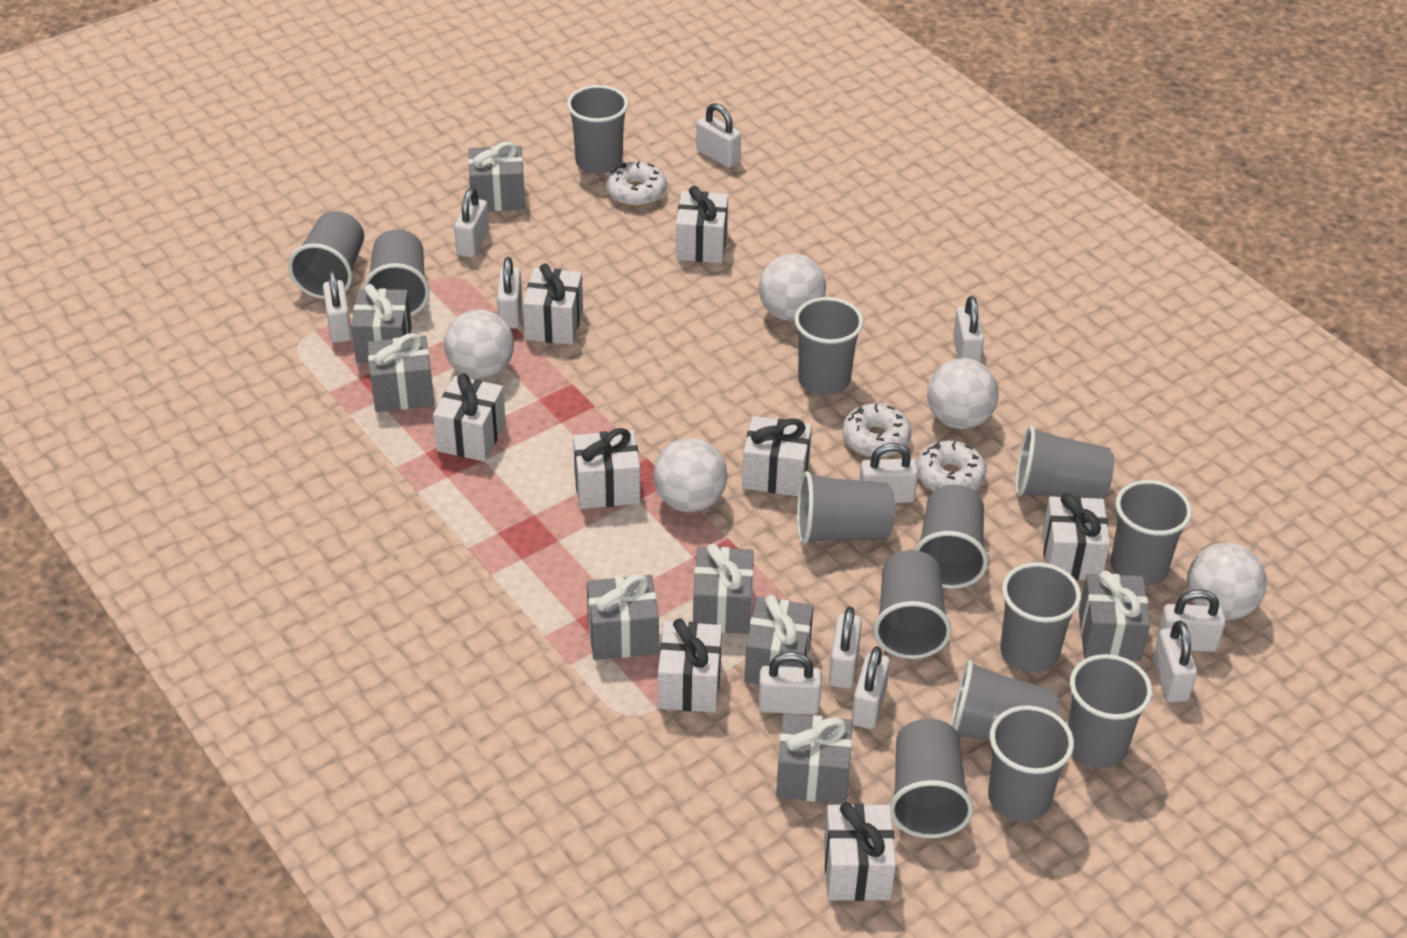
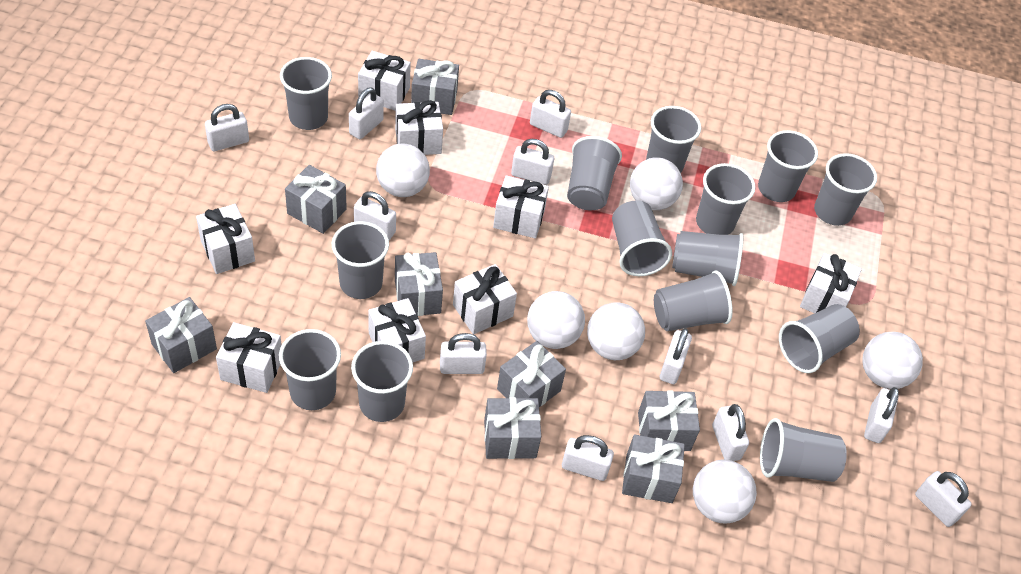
white ball: 5 -> 6
white donut: 3 -> 0

